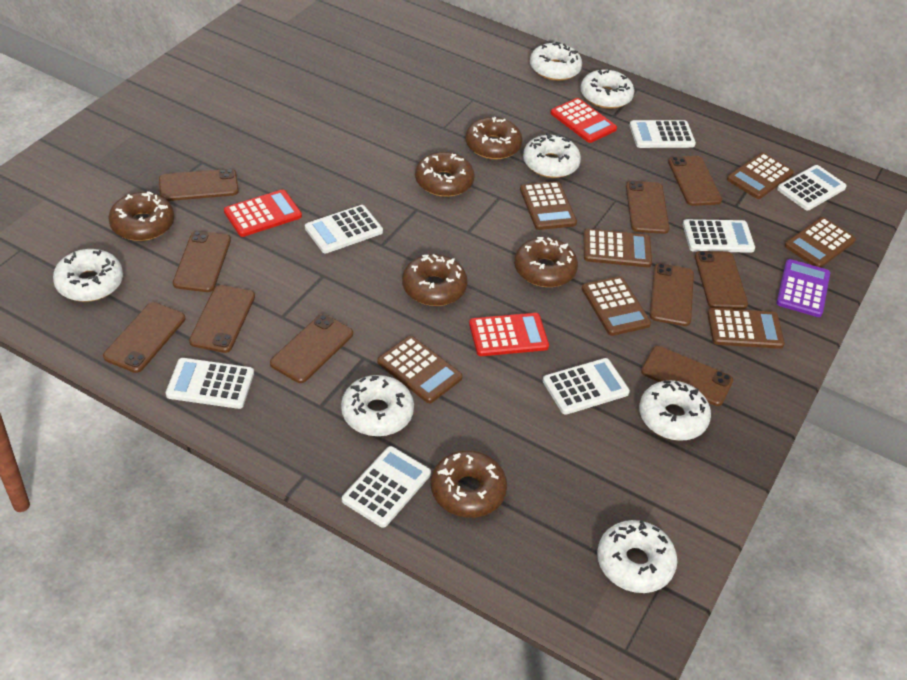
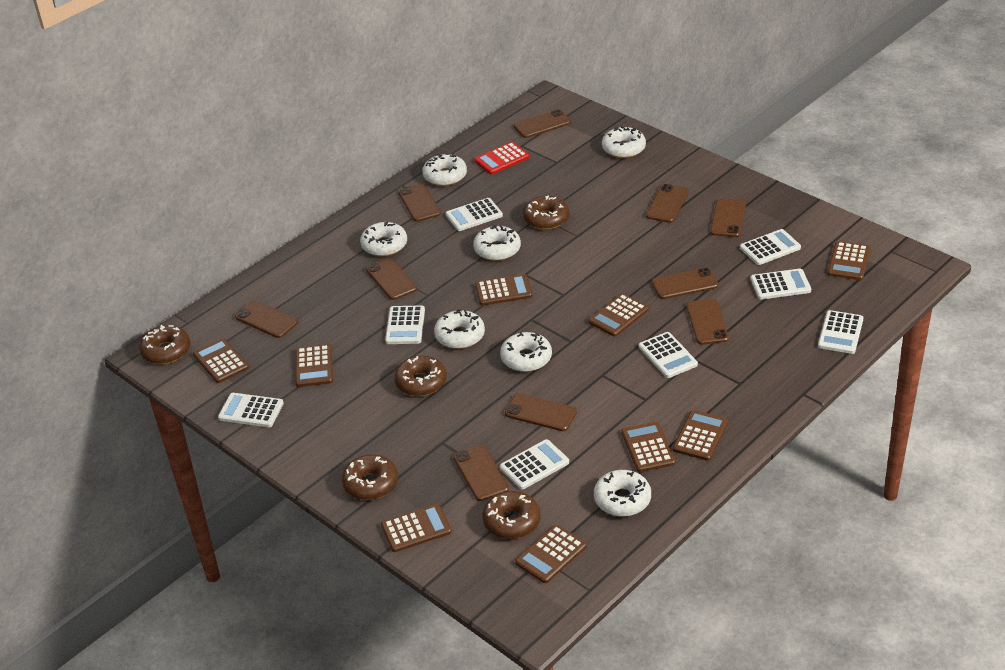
brown calculator: 7 -> 9
brown donut: 6 -> 5
purple calculator: 1 -> 0
red calculator: 3 -> 1
white calculator: 7 -> 8

